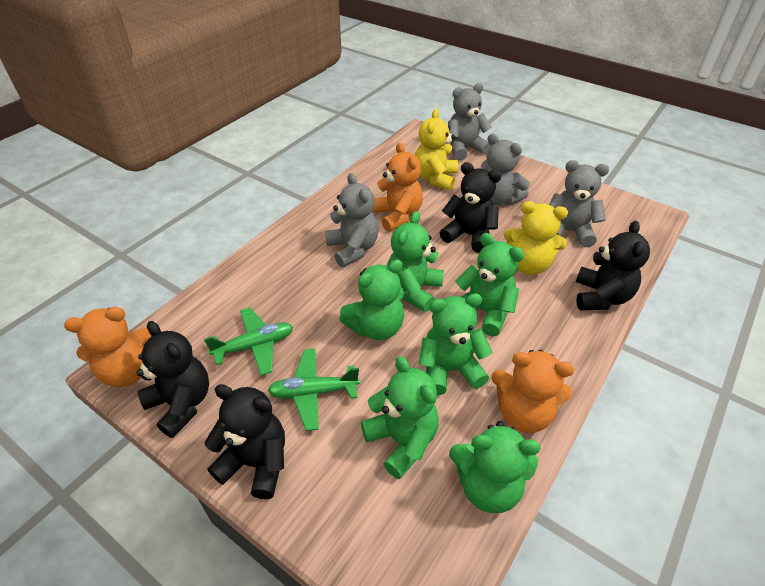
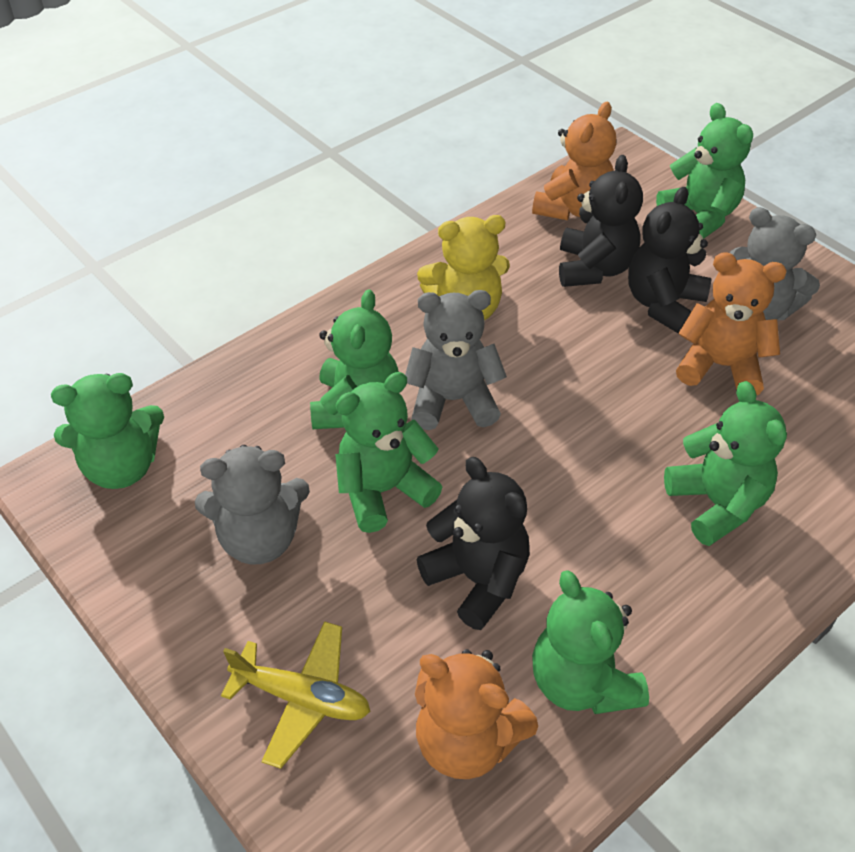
black teddy bear: 4 -> 3
green plane: 2 -> 0
grey teddy bear: 4 -> 3
yellow plane: 0 -> 1
yellow teddy bear: 2 -> 1

